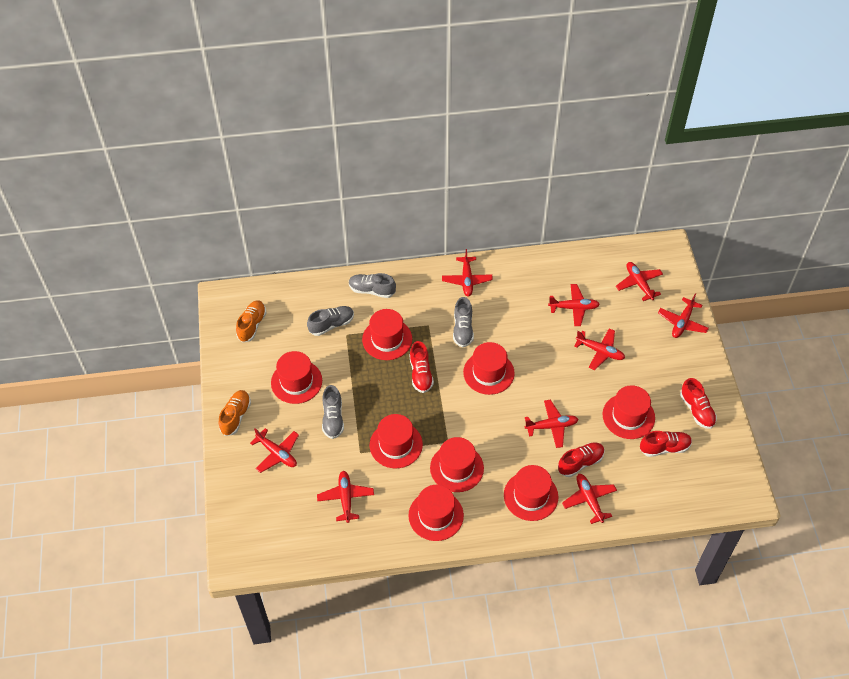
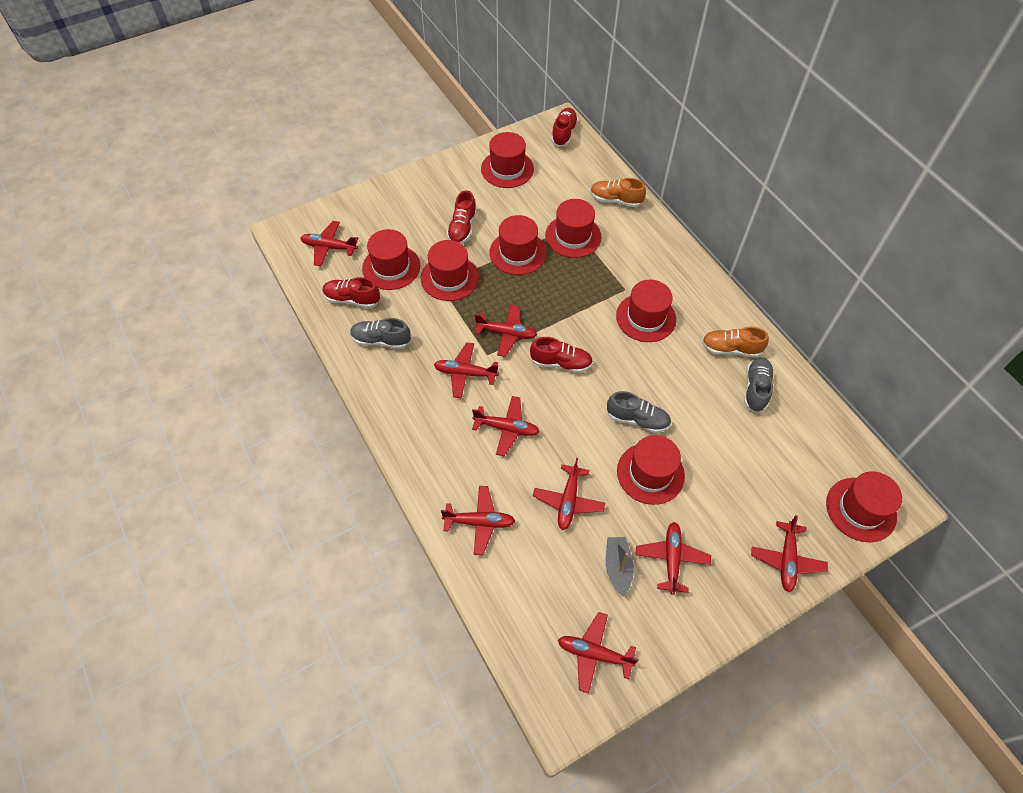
grey boat: 0 -> 1
grey shoe: 4 -> 3

